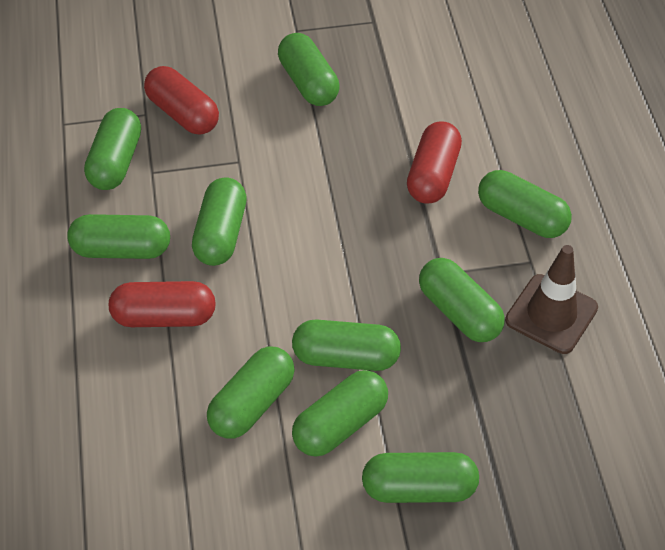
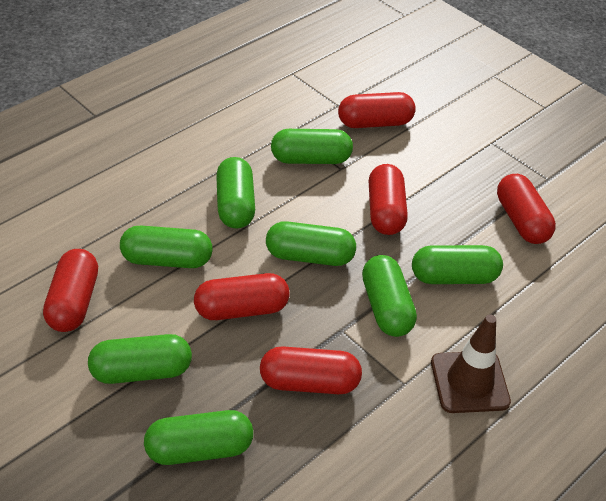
green capsule: 10 -> 8
red capsule: 3 -> 6

